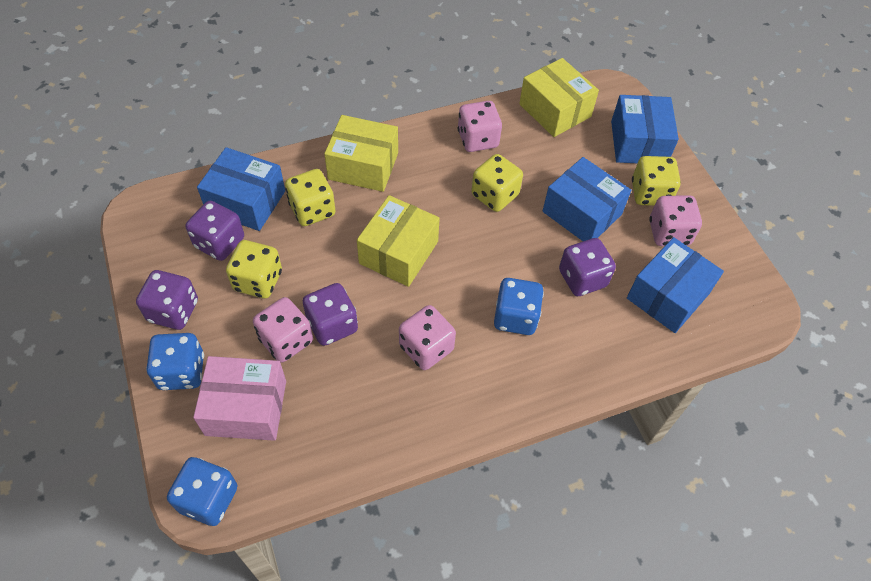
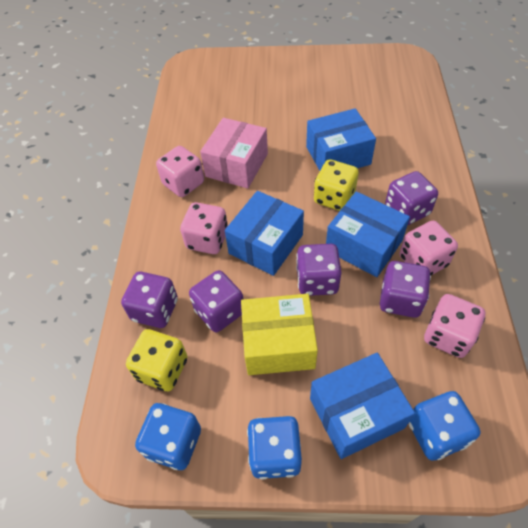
purple dice: 4 -> 5
yellow box: 3 -> 1
yellow dice: 4 -> 2

